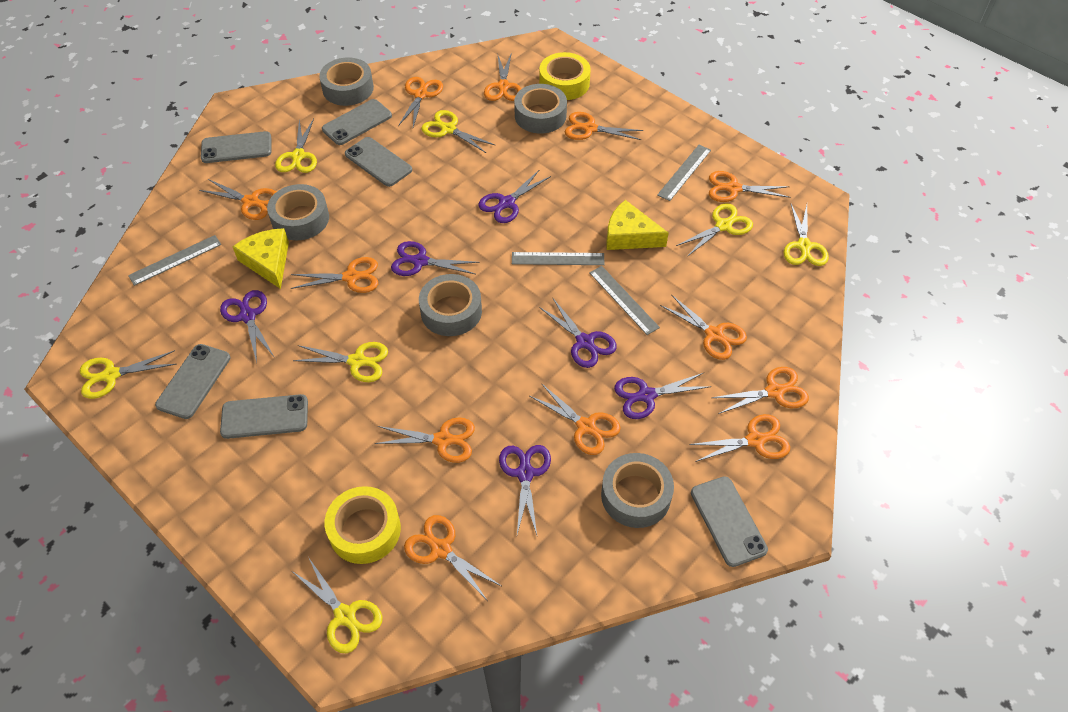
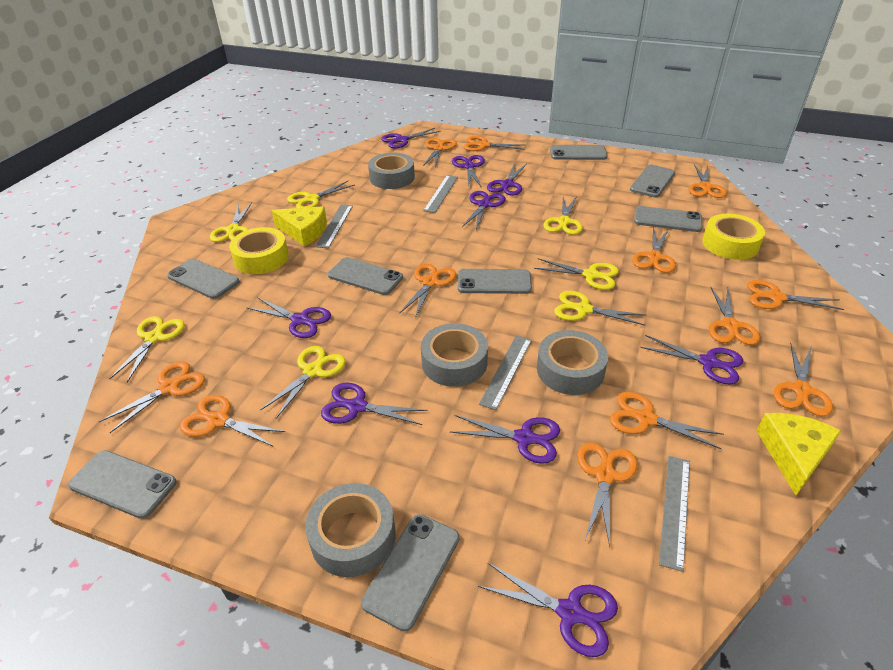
grey phone: 6 -> 8
grey tape: 5 -> 4
purple scissors: 6 -> 9

